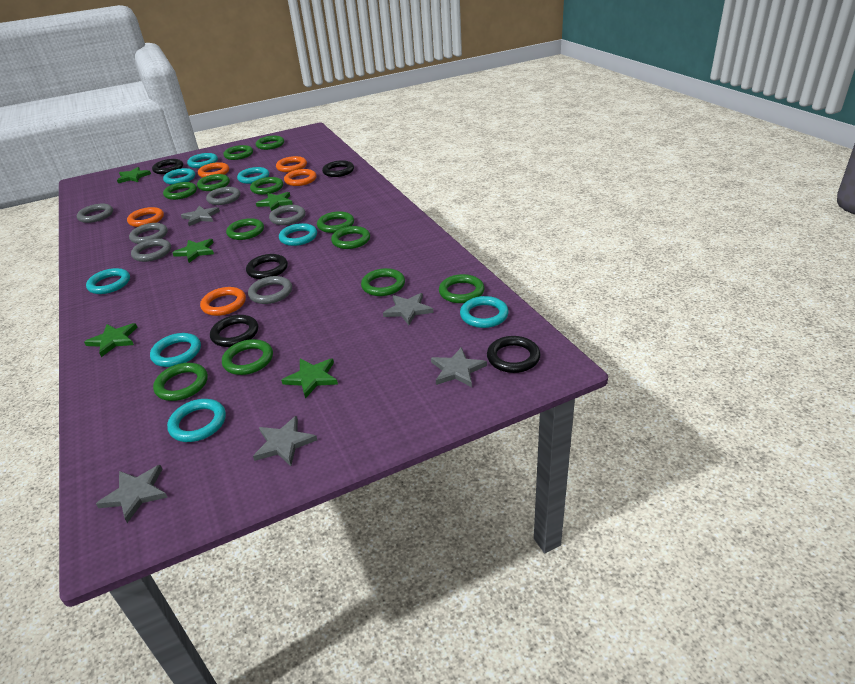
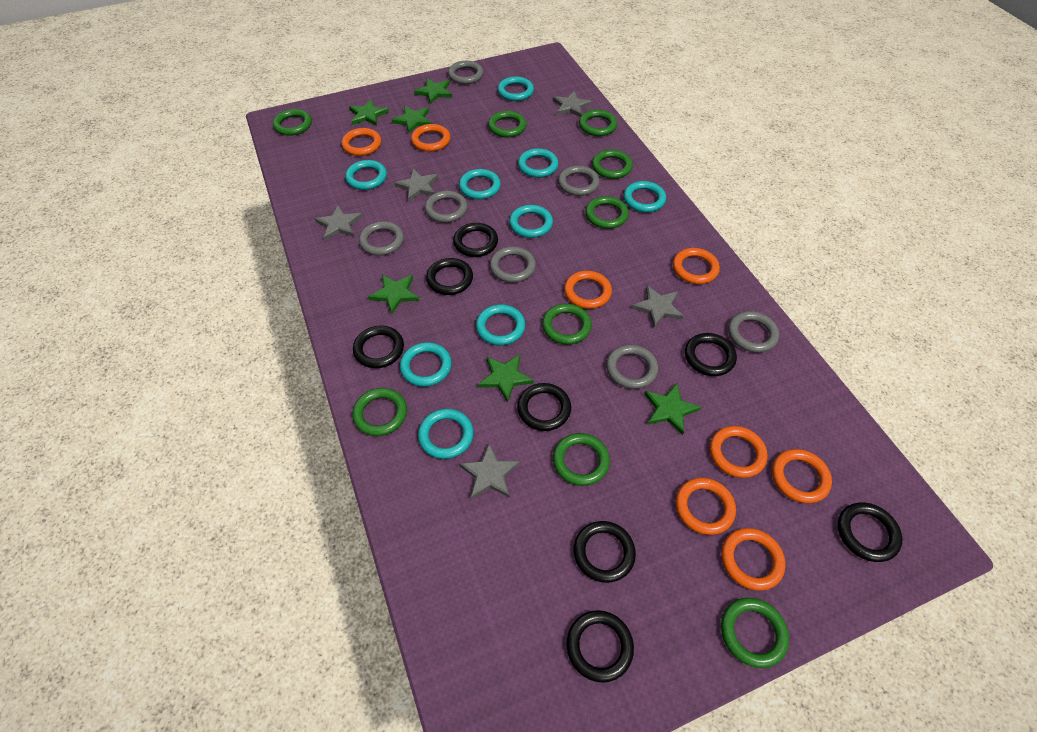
black ring: 5 -> 8
green ring: 12 -> 9
green star: 5 -> 6
grey ring: 6 -> 7
orange ring: 5 -> 8
turquoise ring: 8 -> 9

